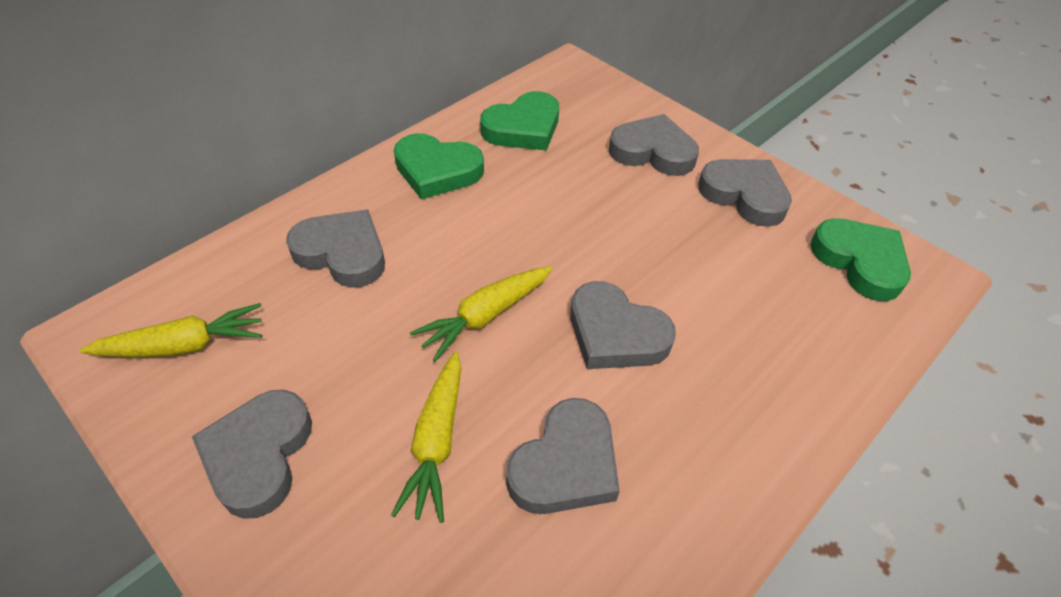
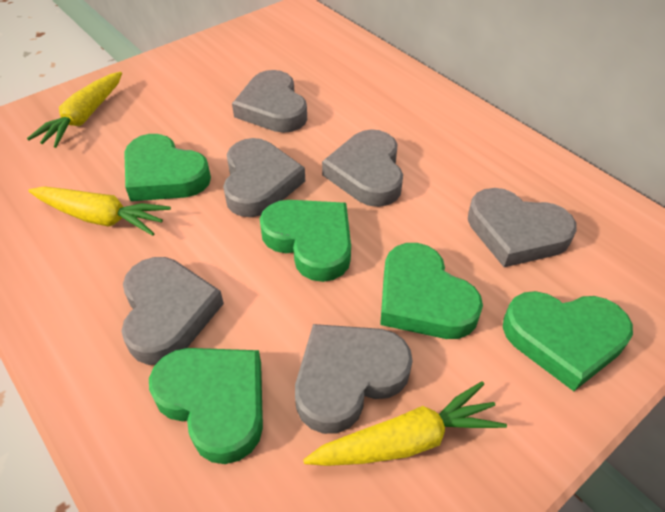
green heart: 3 -> 5

